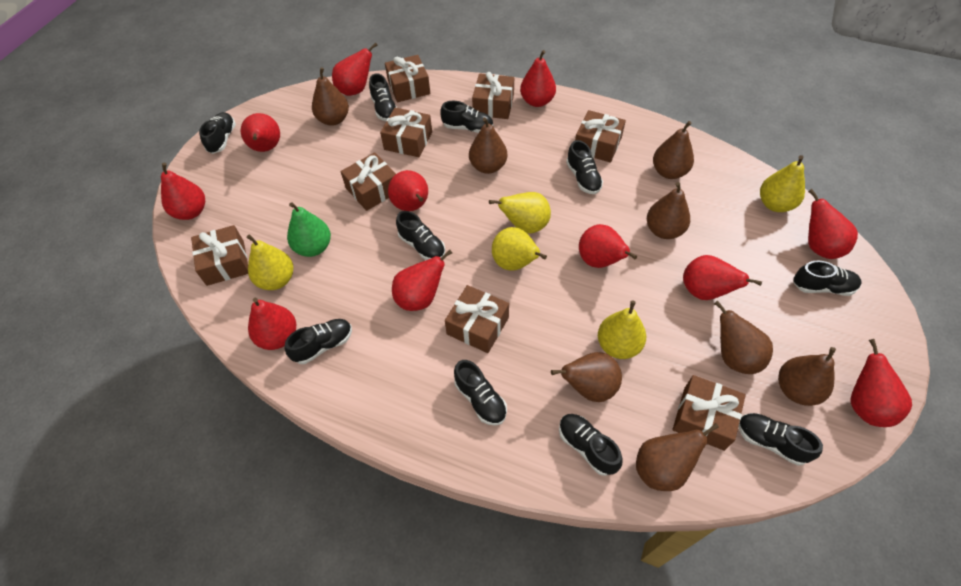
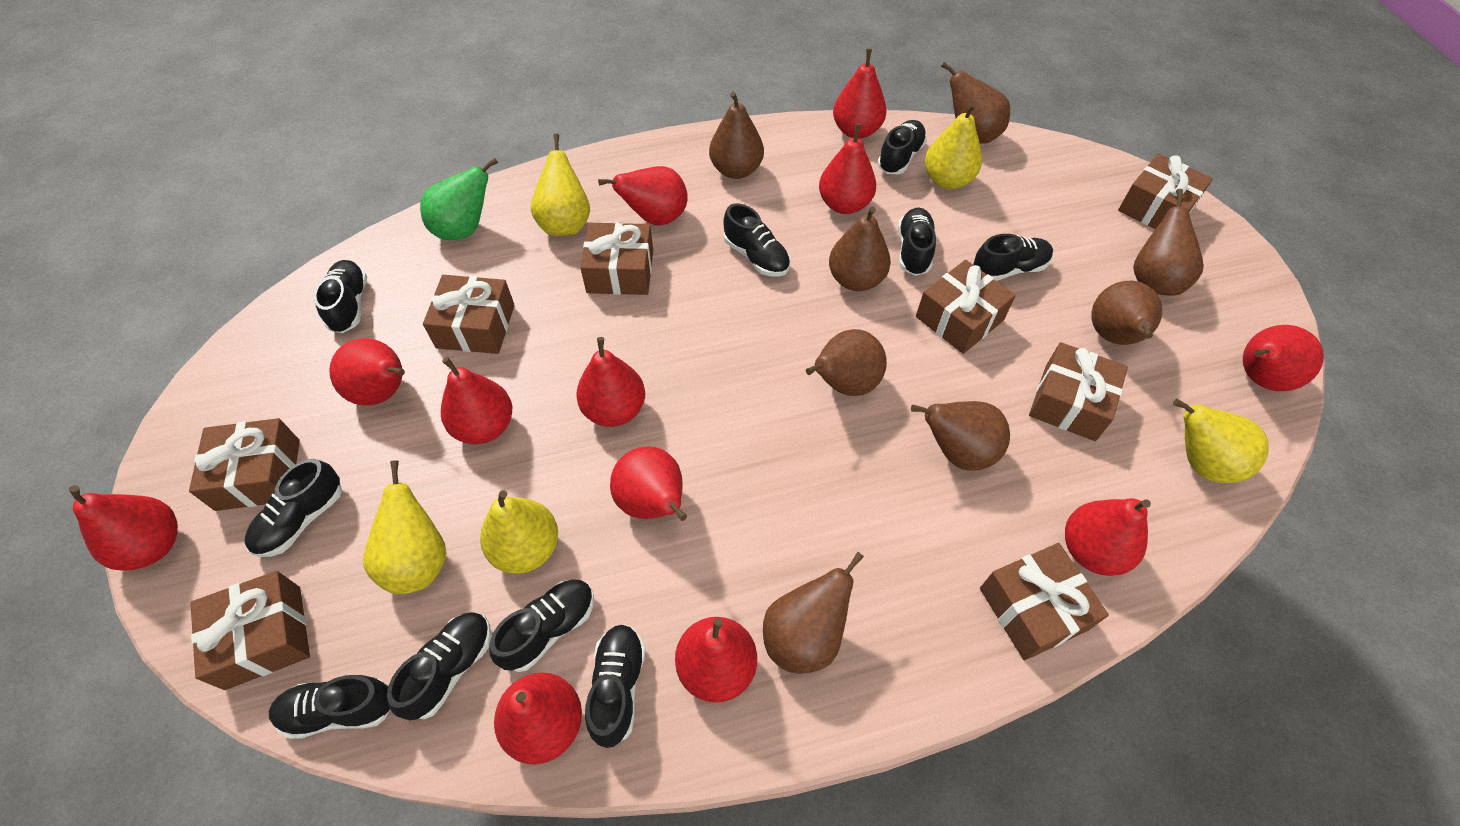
red pear: 11 -> 12

